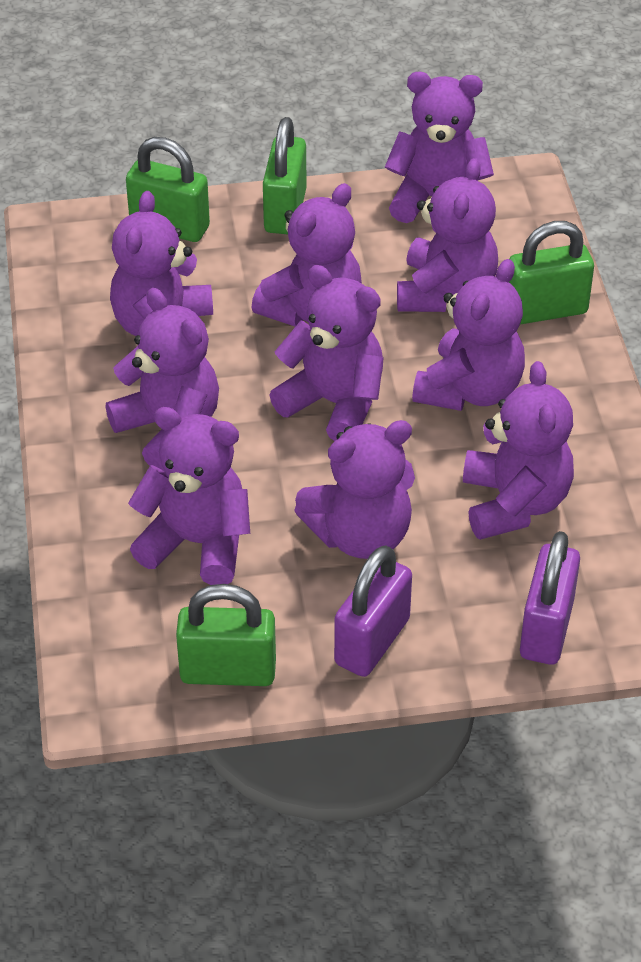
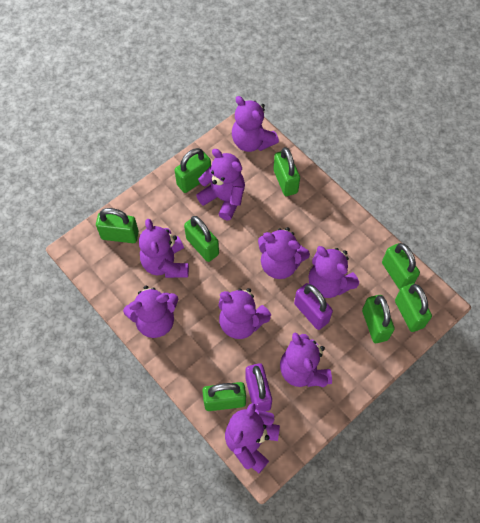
green padlock: 4 -> 8
purple teddy bear: 10 -> 9

